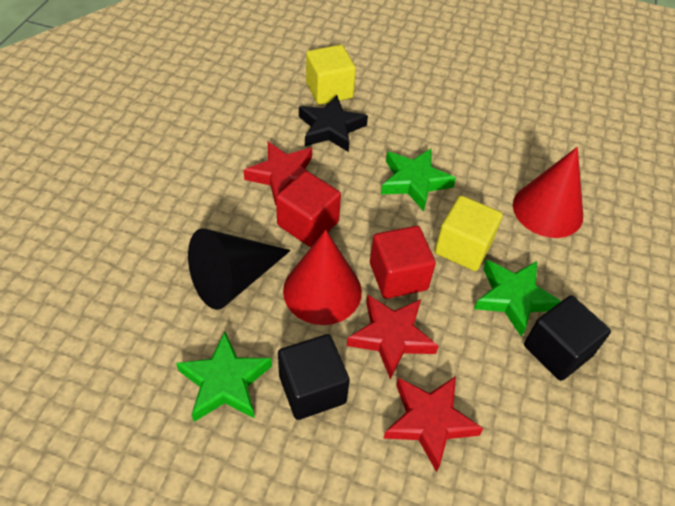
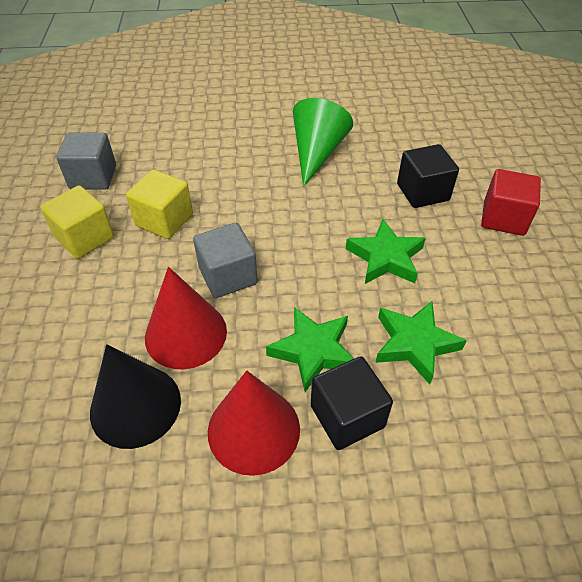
black star: 1 -> 0
green cone: 0 -> 1
grey cube: 0 -> 2
red cube: 2 -> 1
red star: 3 -> 0

